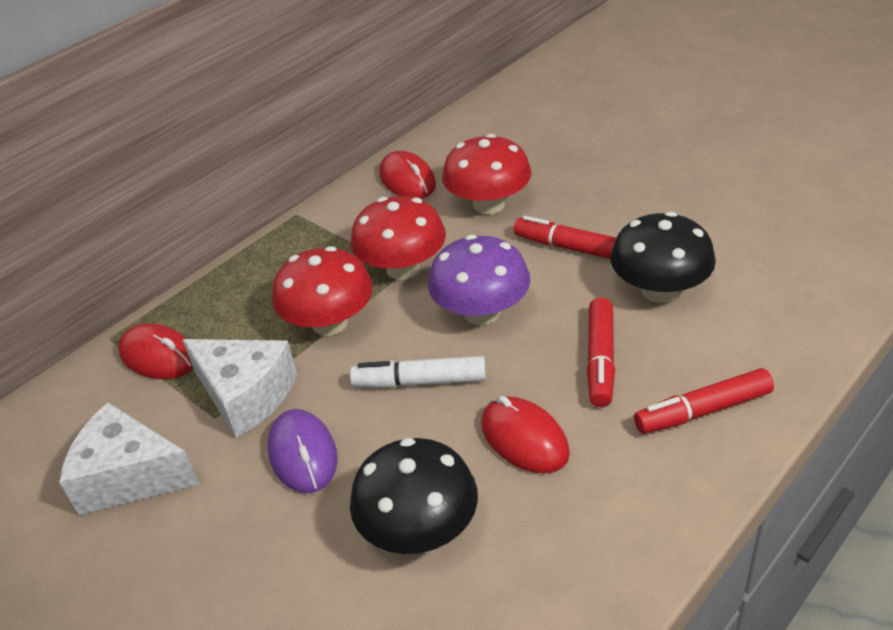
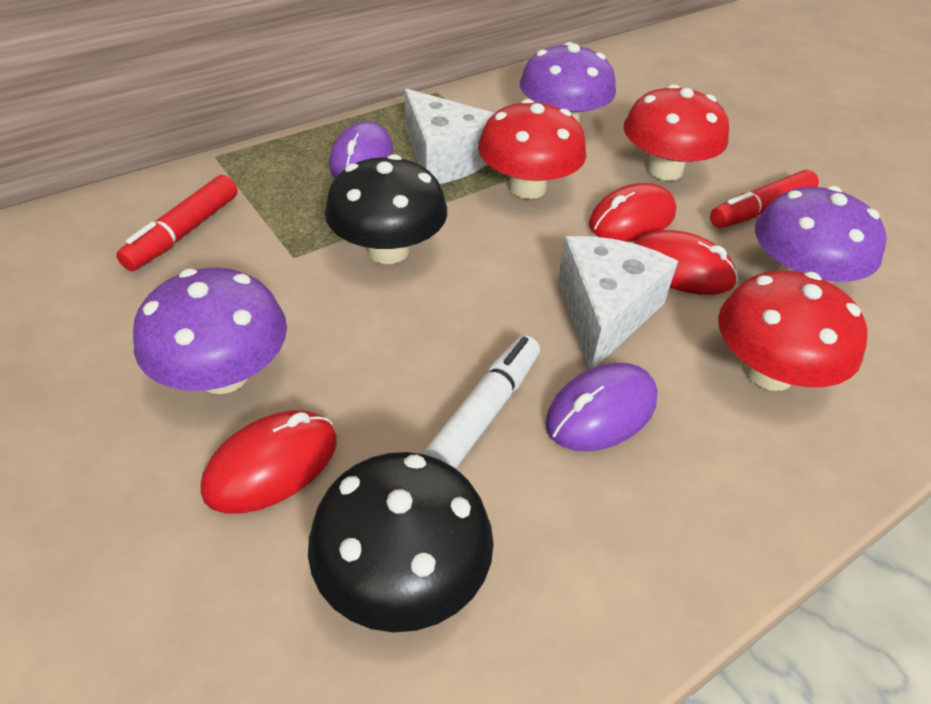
purple mouse: 1 -> 2
purple mushroom: 1 -> 3
red marker: 3 -> 2

